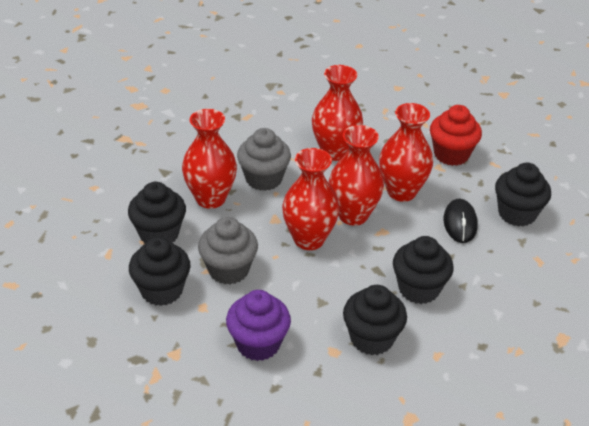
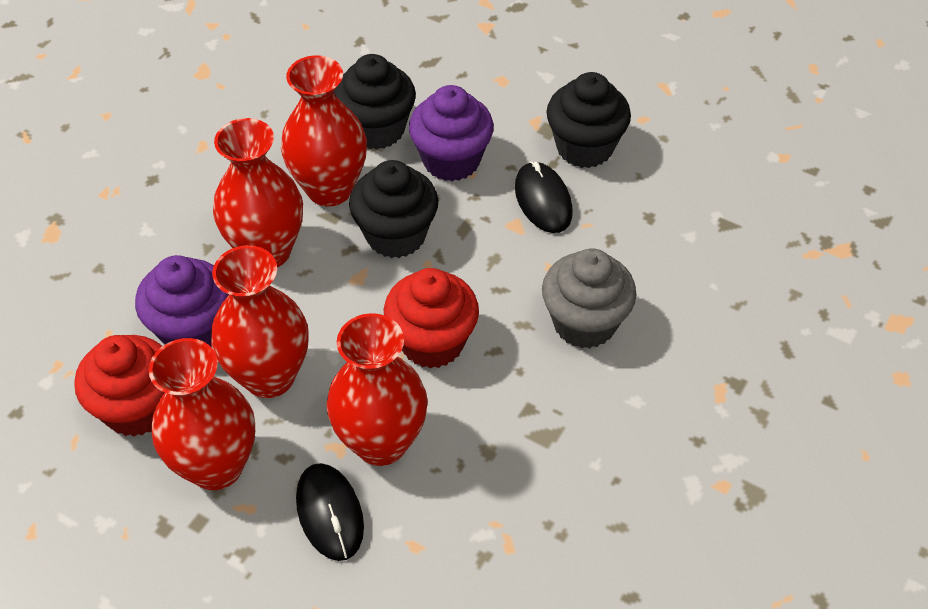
black cupcake: 5 -> 3
black mouse: 1 -> 2
grey cupcake: 2 -> 1
purple cupcake: 1 -> 2
red cupcake: 1 -> 2

